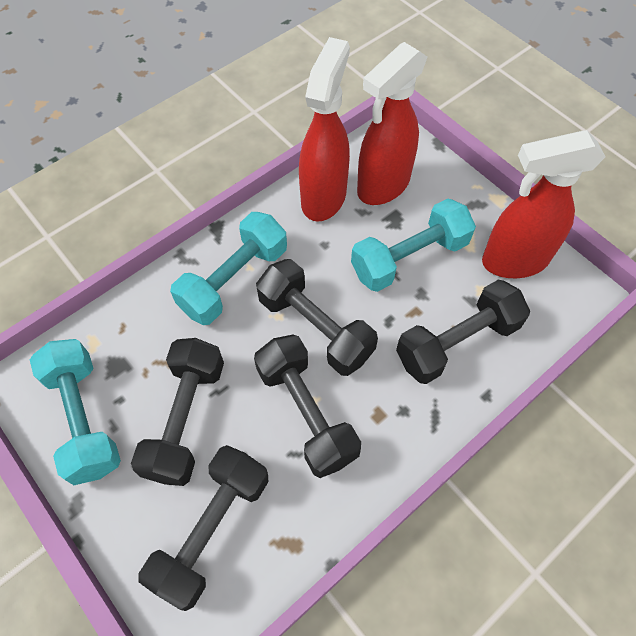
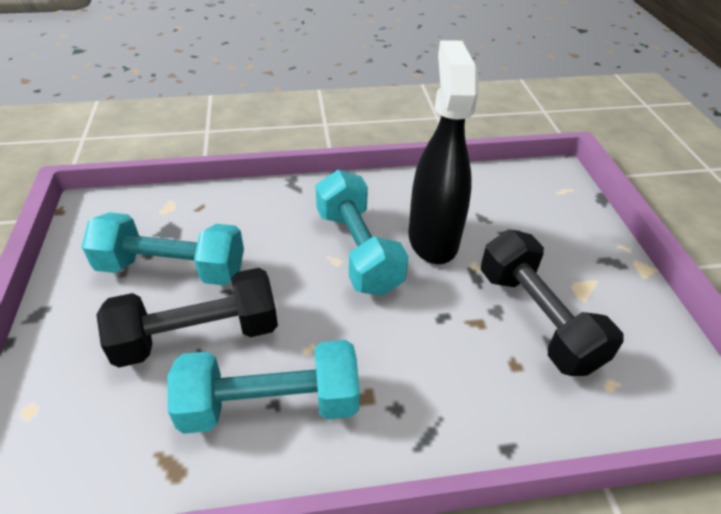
black dumbbell: 5 -> 2
black spray bottle: 0 -> 1
red spray bottle: 3 -> 0

